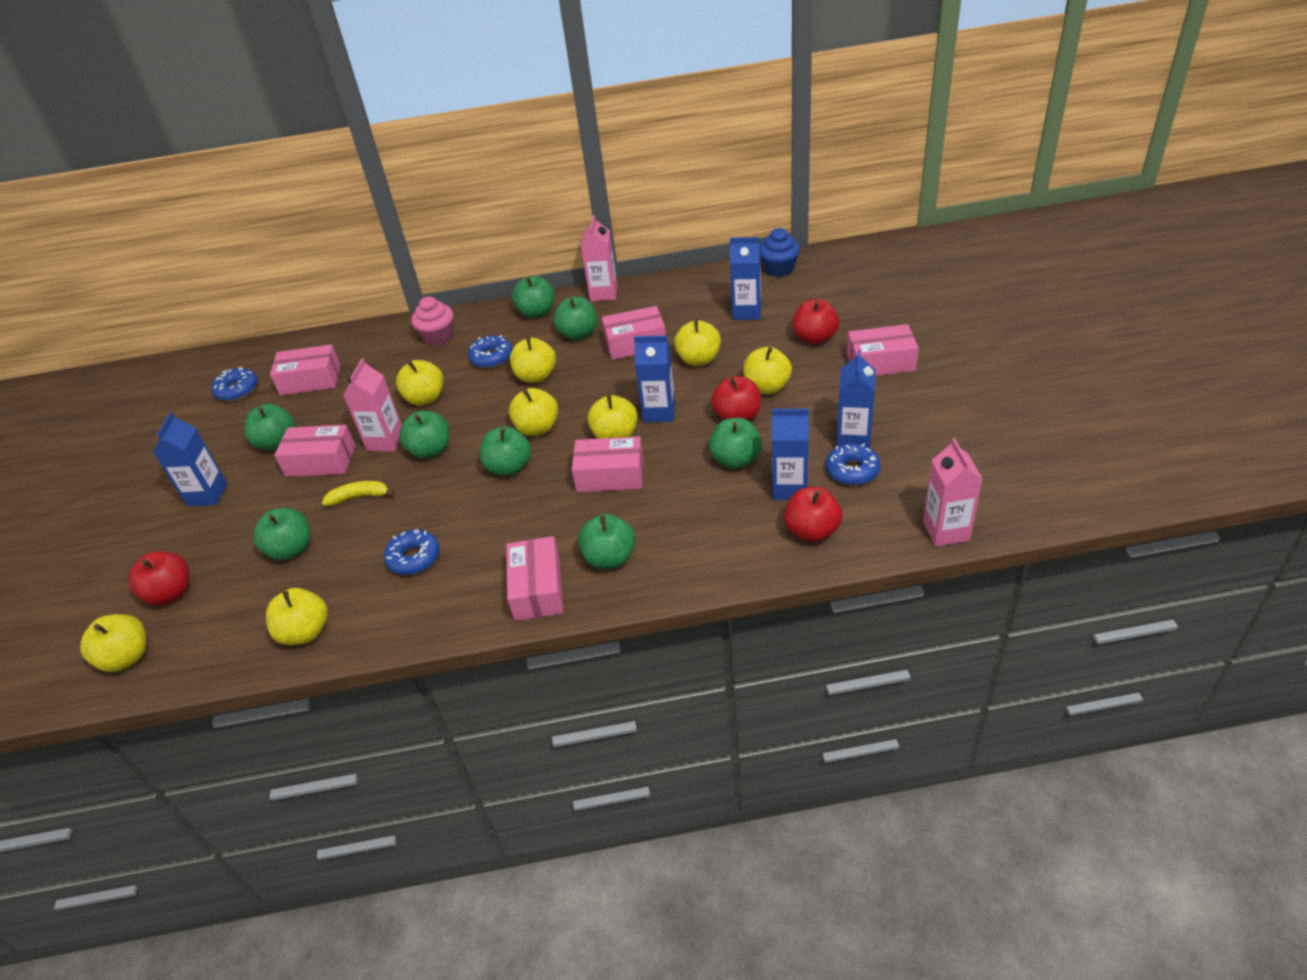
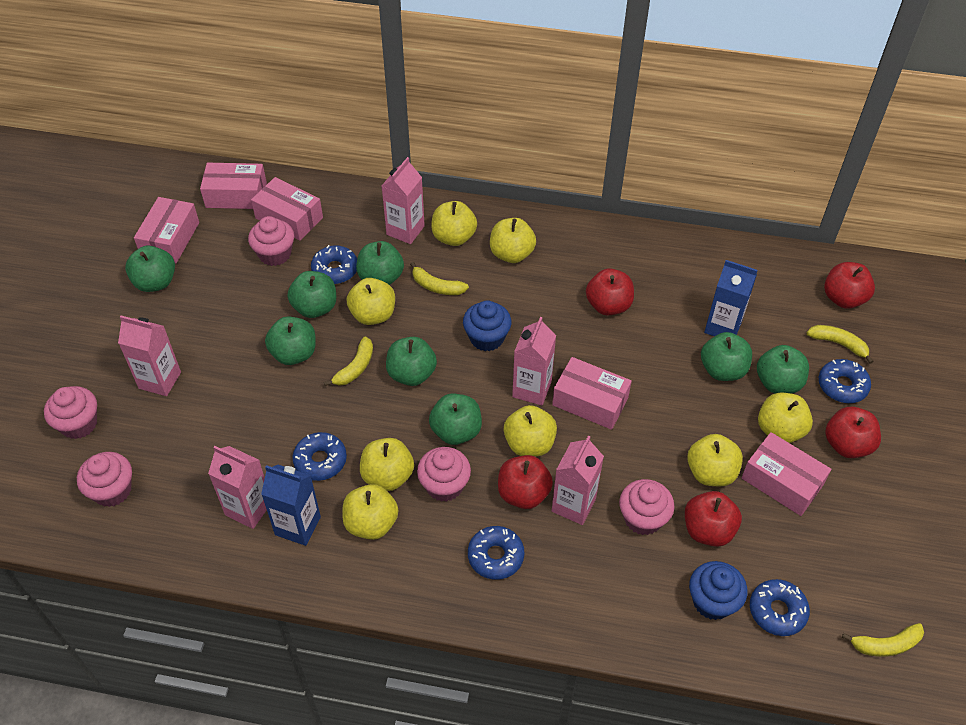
blue carton: 5 -> 2
blue cupcake: 1 -> 2
blue donut: 4 -> 5
pink box: 6 -> 5
pink carton: 3 -> 5
pink cupcake: 1 -> 5
red apple: 4 -> 5
yellow banana: 1 -> 4

